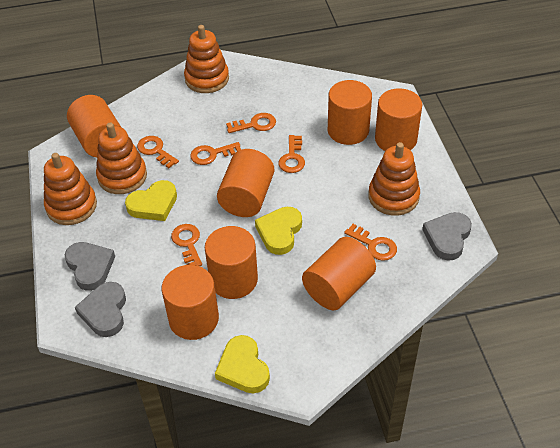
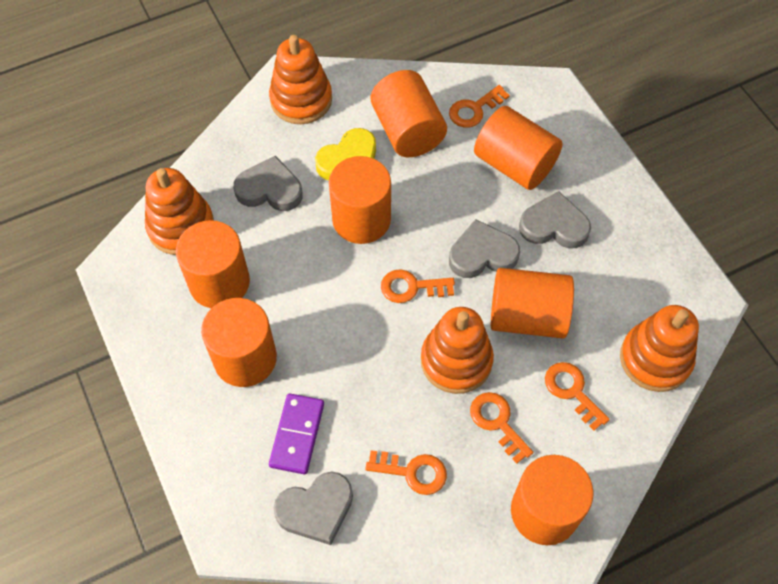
grey heart: 3 -> 4
orange key: 6 -> 5
purple domino: 0 -> 1
yellow heart: 3 -> 1

